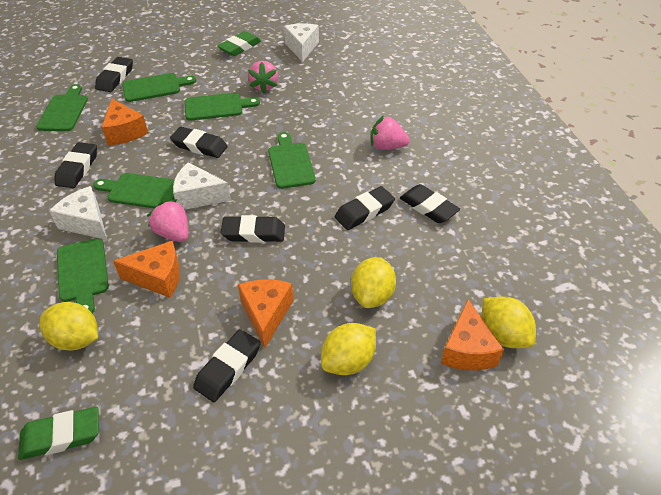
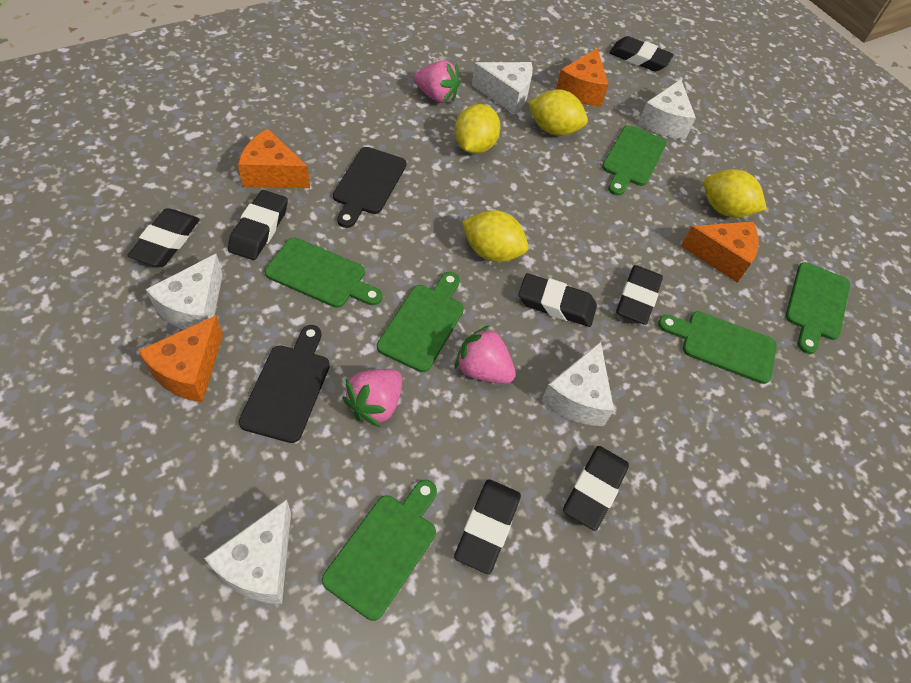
black cutting board: 0 -> 2
green eraser: 2 -> 0
white cheese: 3 -> 5

